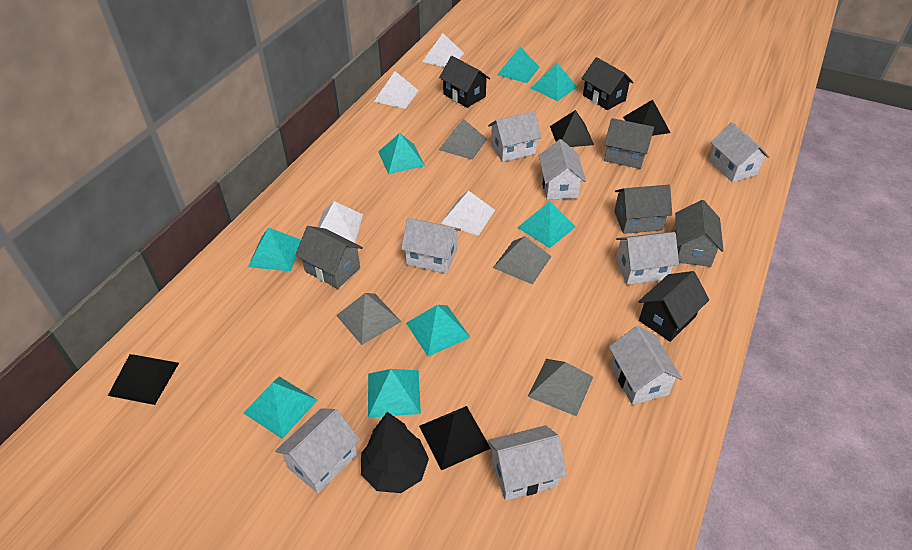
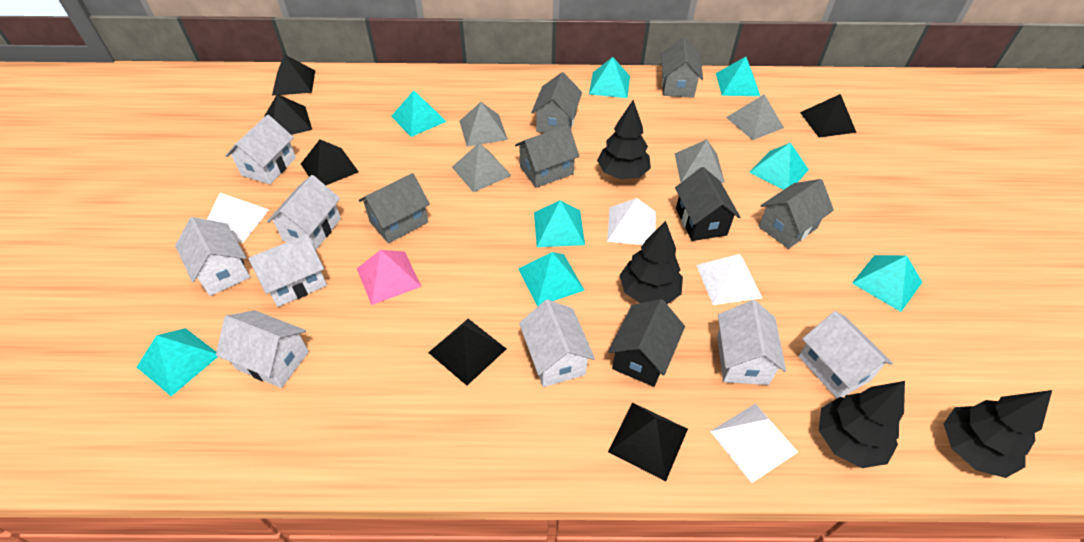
black house: 3 -> 2
black pyramid: 4 -> 6
black tree: 1 -> 4
grey house: 4 -> 5
pink pyramid: 0 -> 1

